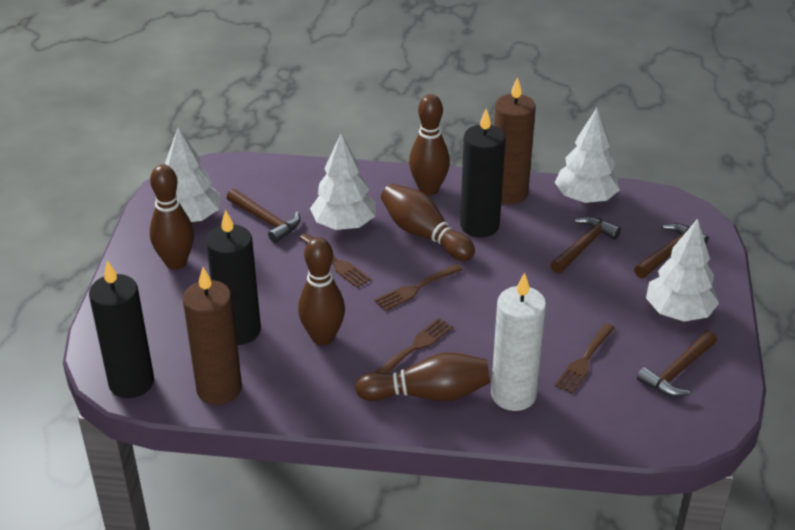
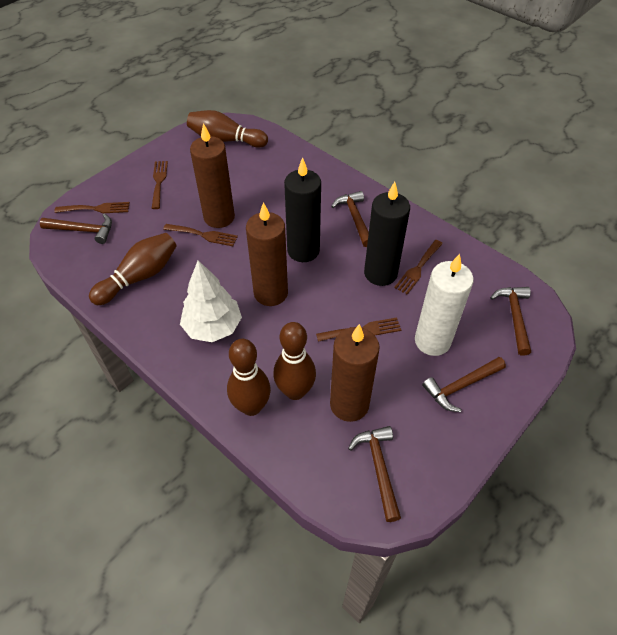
black candle: 3 -> 2
brown bowling pin: 5 -> 4
brown candle: 2 -> 3
brown fork: 4 -> 5
brown hammer: 4 -> 5
white tree: 4 -> 1

